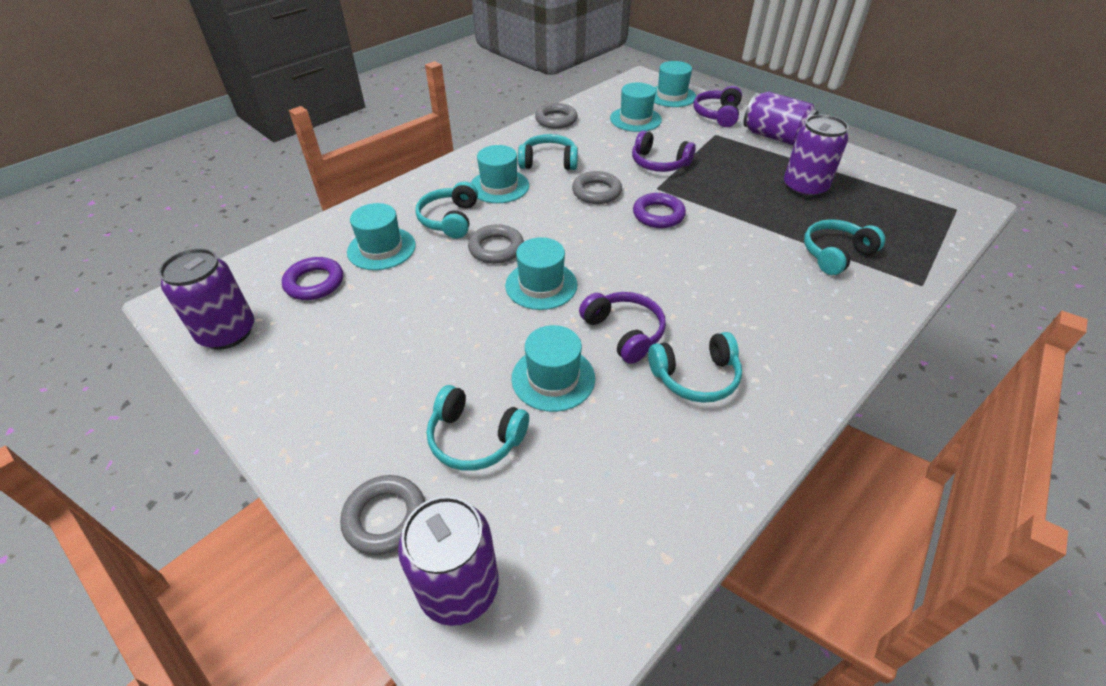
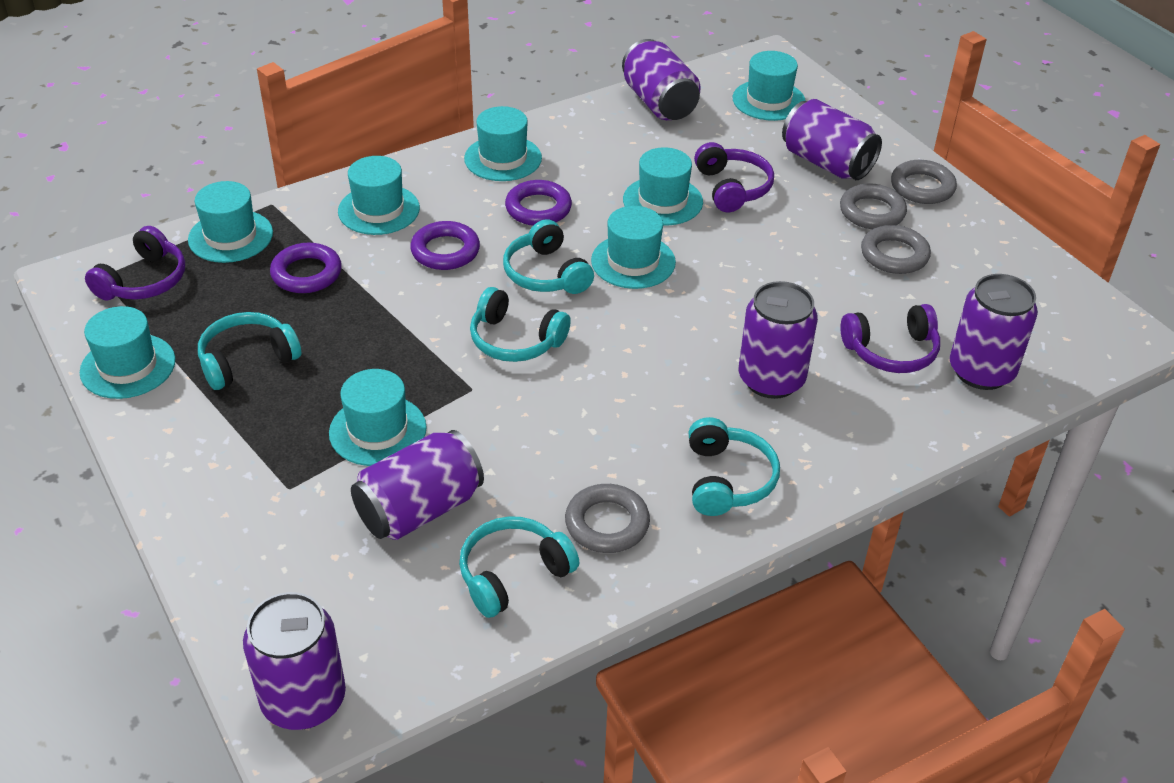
purple can: 4 -> 6
purple ring: 2 -> 3
turquoise hat: 6 -> 8

